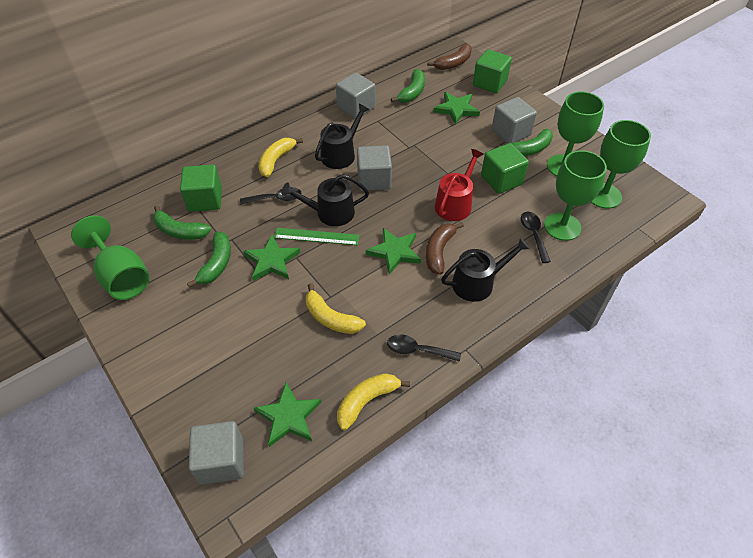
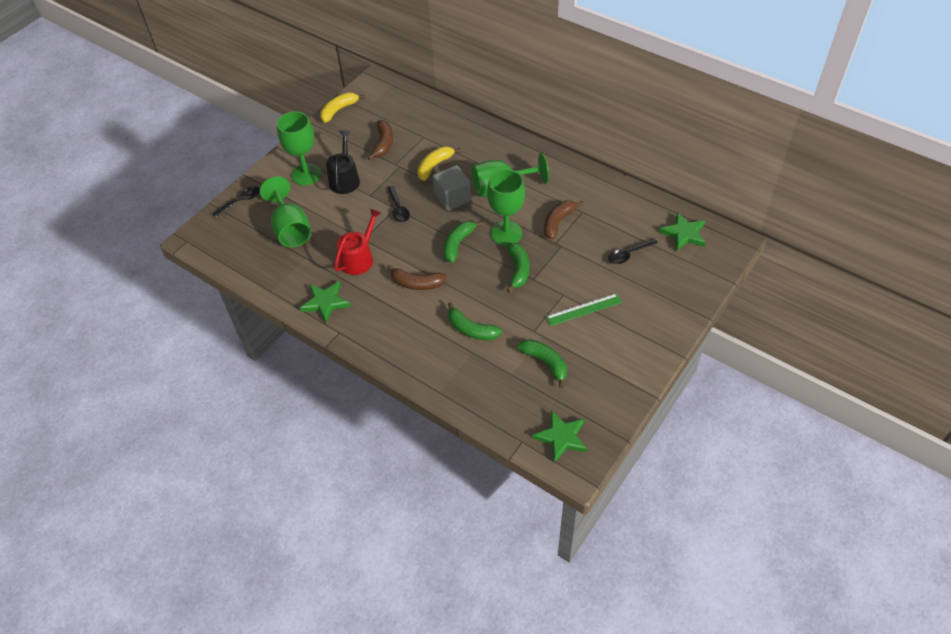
black watering can: 3 -> 1
brown banana: 2 -> 3
green cube: 3 -> 0
green star: 4 -> 3
grey cube: 4 -> 1
yellow banana: 3 -> 2

